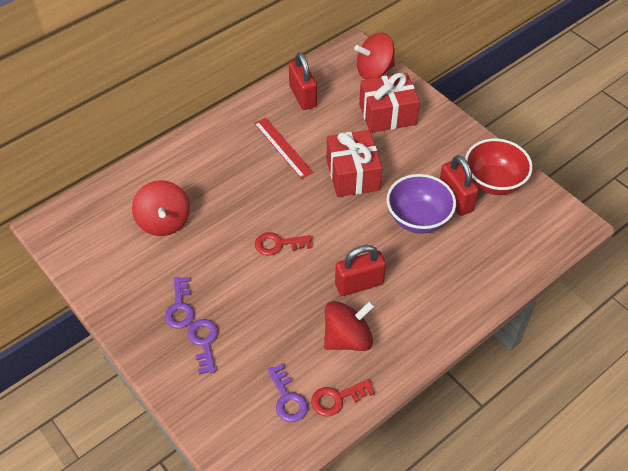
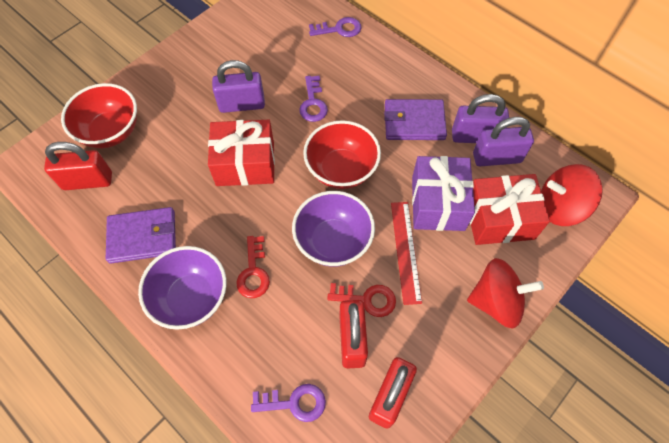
purple bowl: 1 -> 2
purple gift: 0 -> 1
purple padlock: 0 -> 3
purple wallet: 0 -> 2
red bowl: 1 -> 2
red spinning top: 3 -> 2

